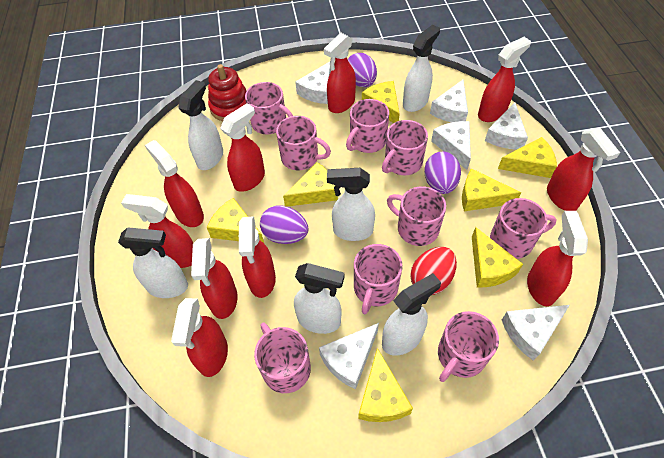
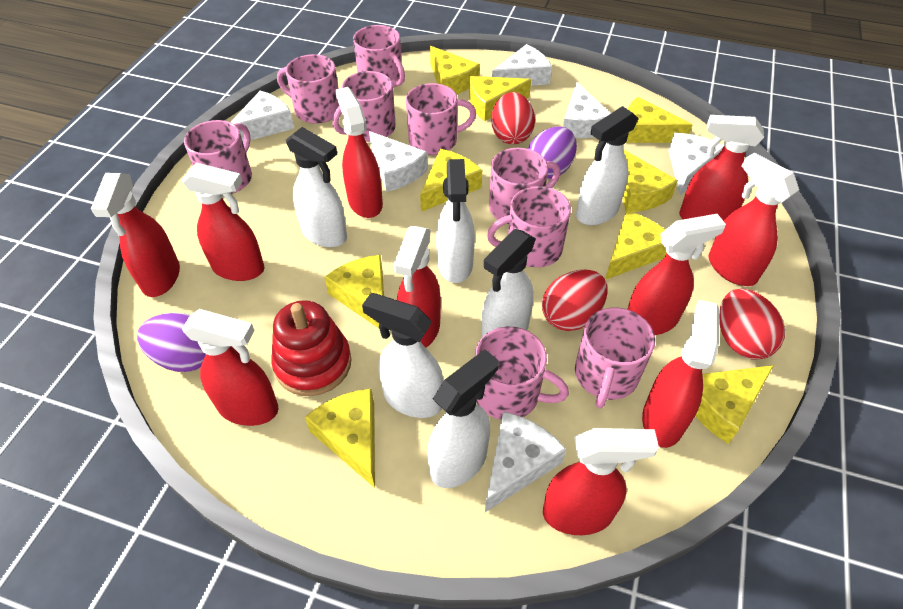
purple egg: 3 -> 2
red egg: 1 -> 3
yellow cheese: 7 -> 9

